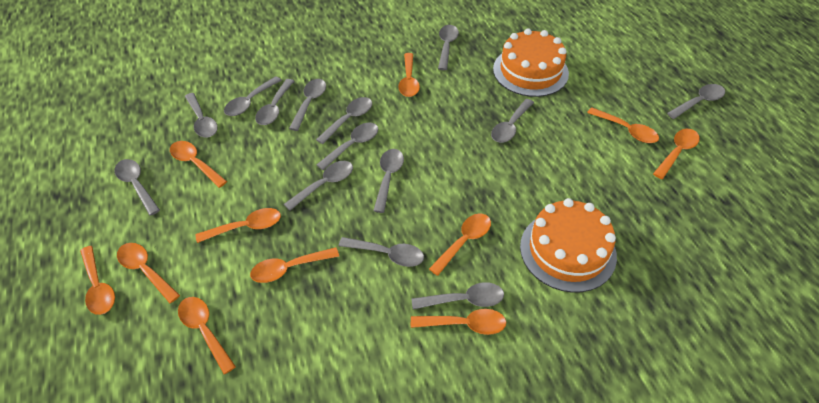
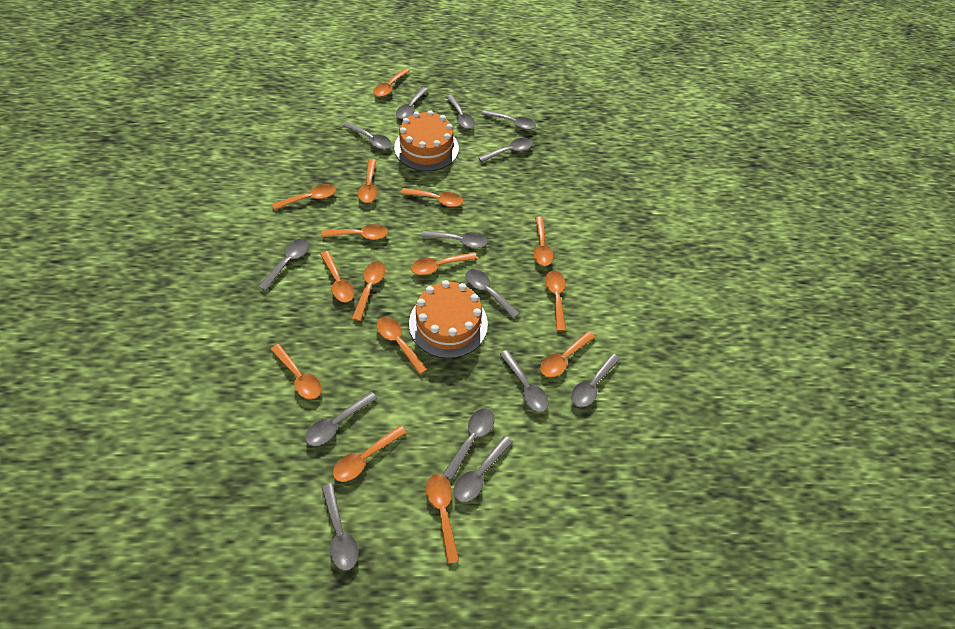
orange spoon: 11 -> 15

